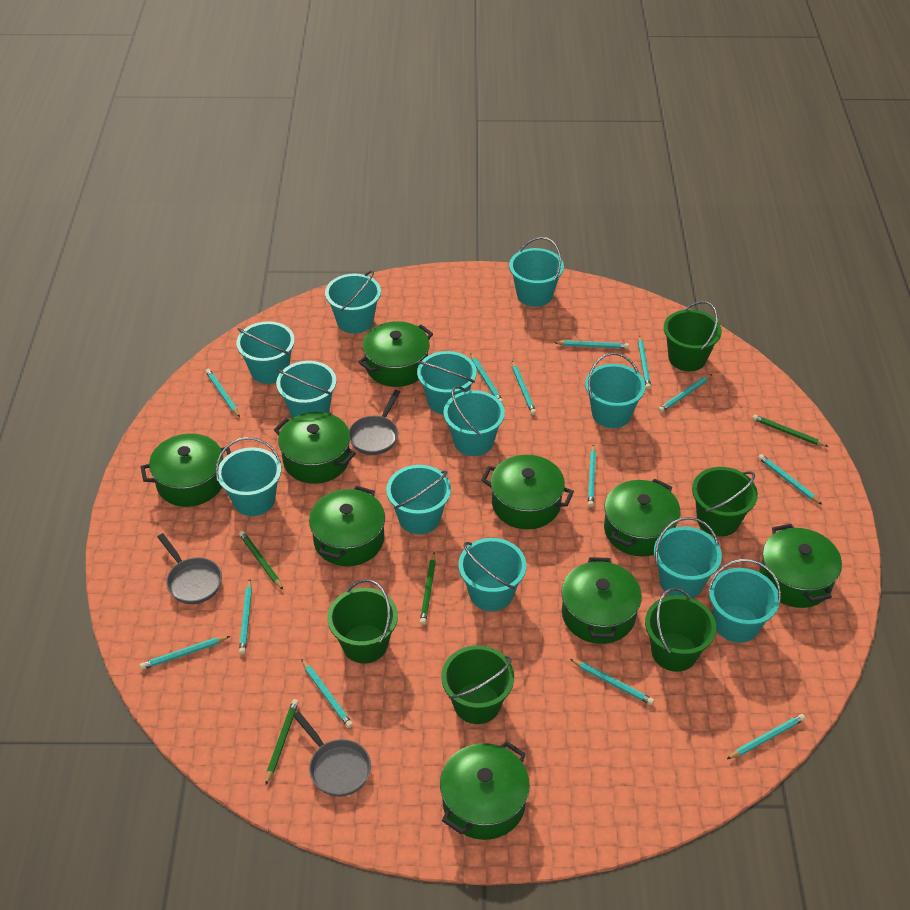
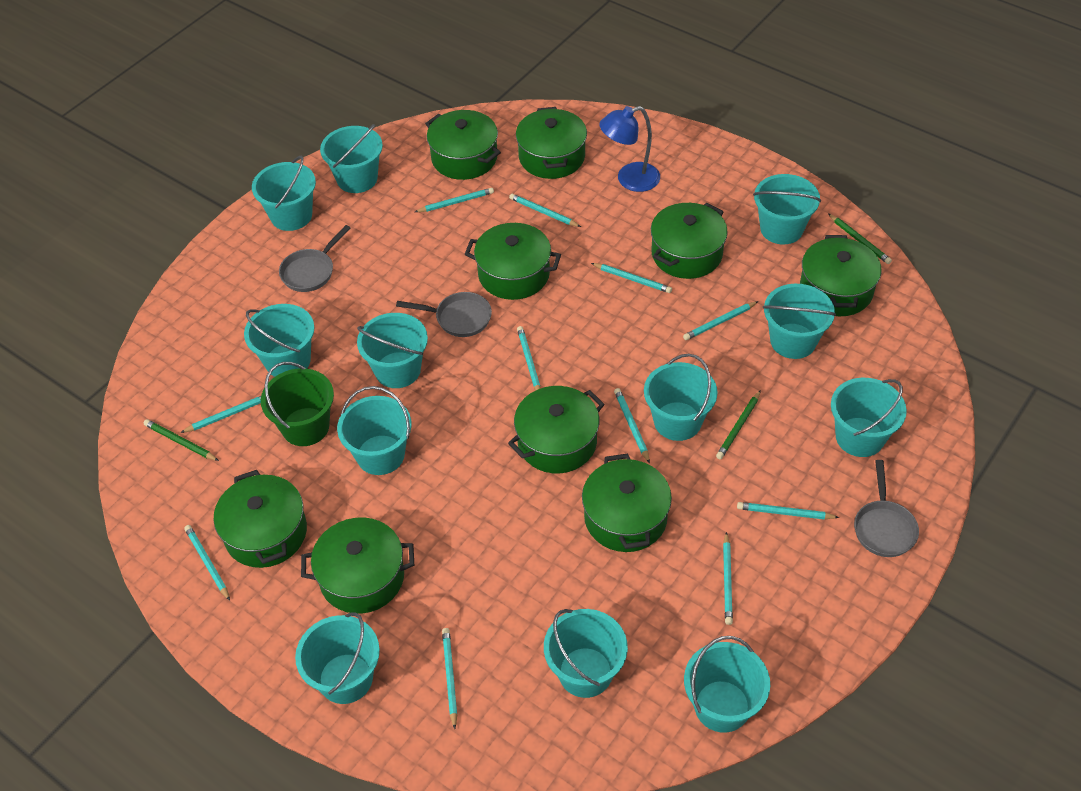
blue lamp: 0 -> 1
green bucket: 5 -> 1
green pencil: 4 -> 3
turquoise pencil: 13 -> 11

